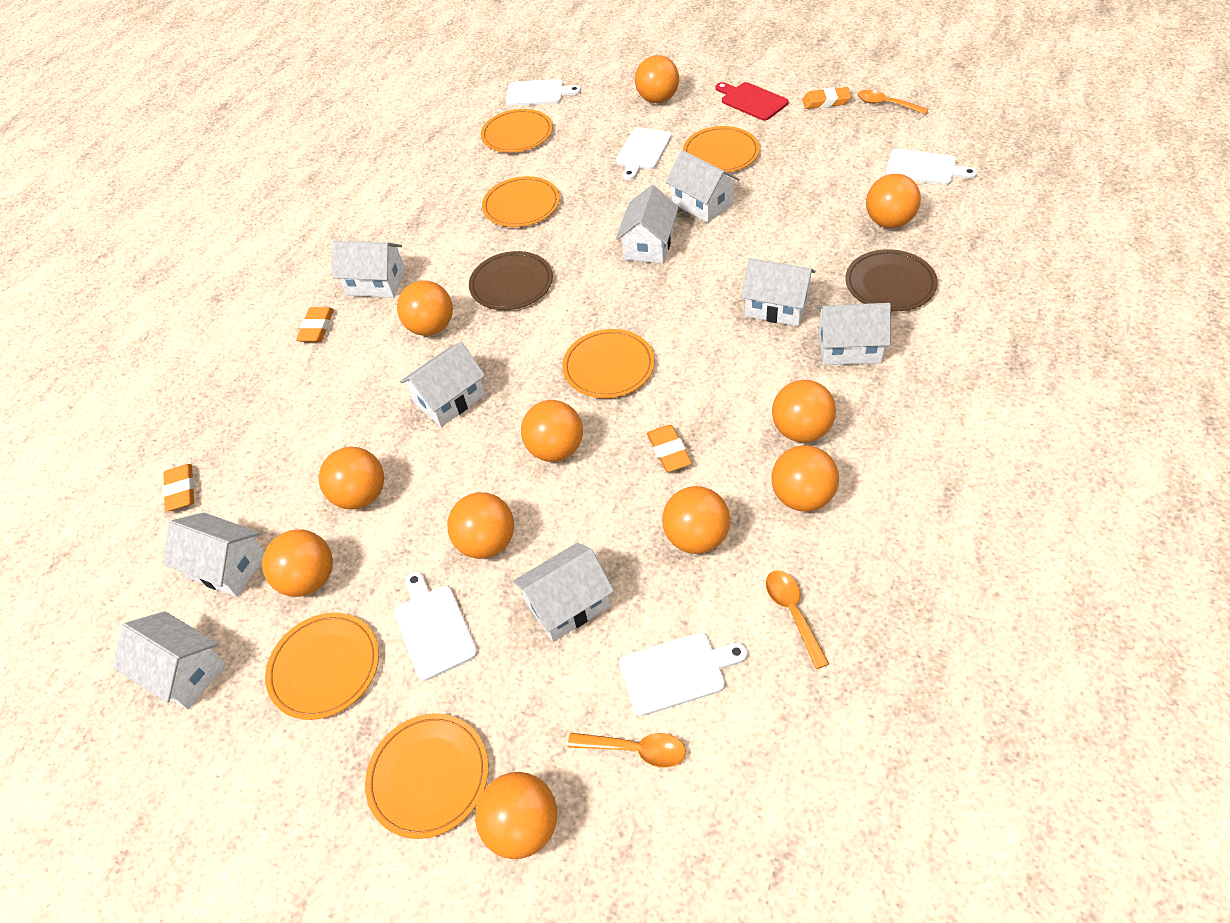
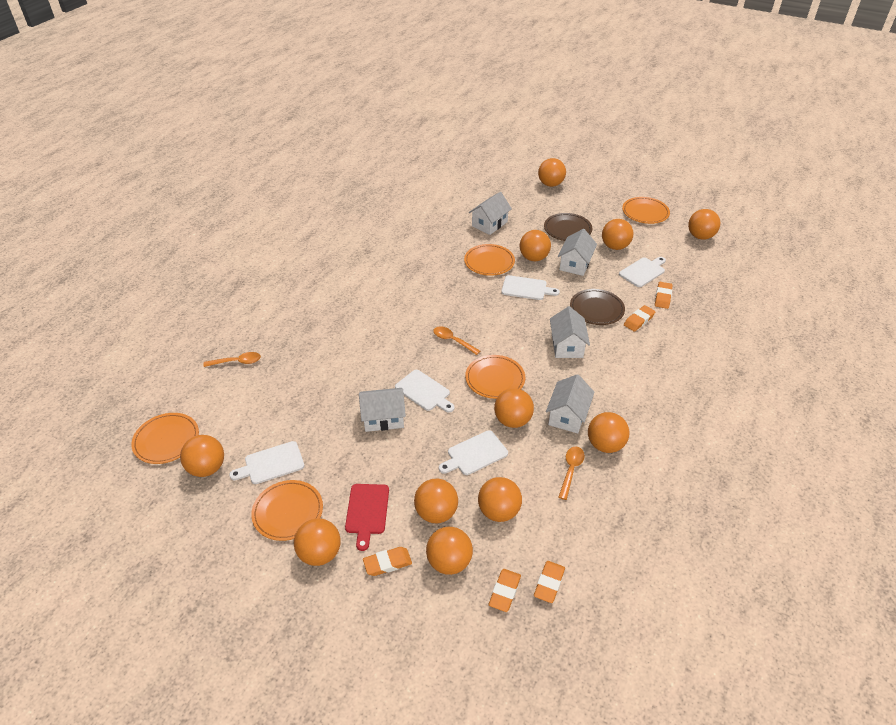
orange eraser: 4 -> 5
orange plate: 6 -> 5
white house: 9 -> 5

